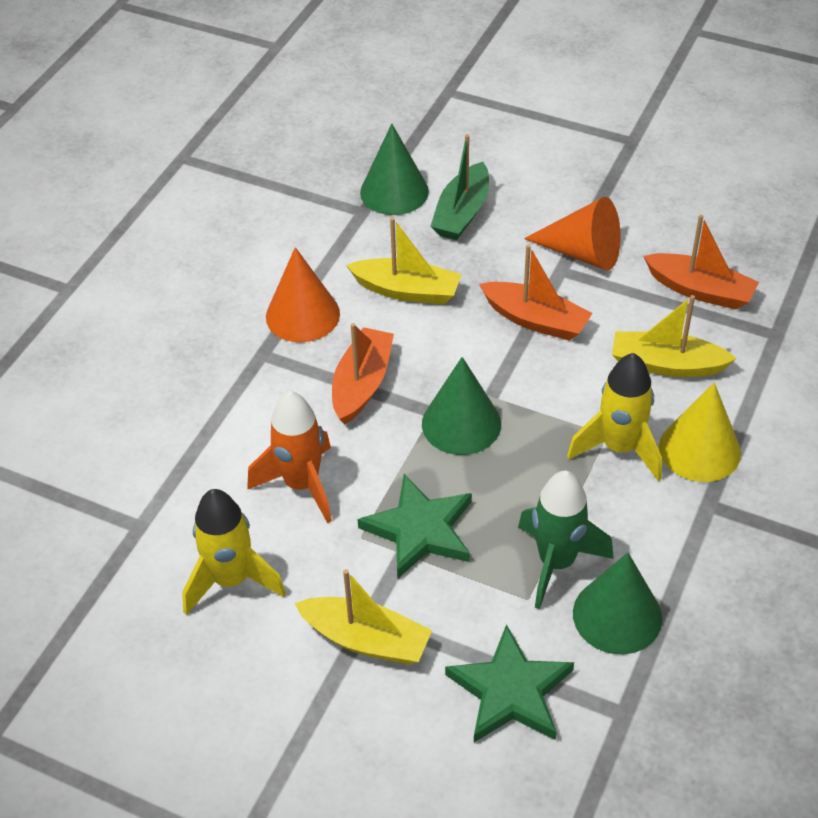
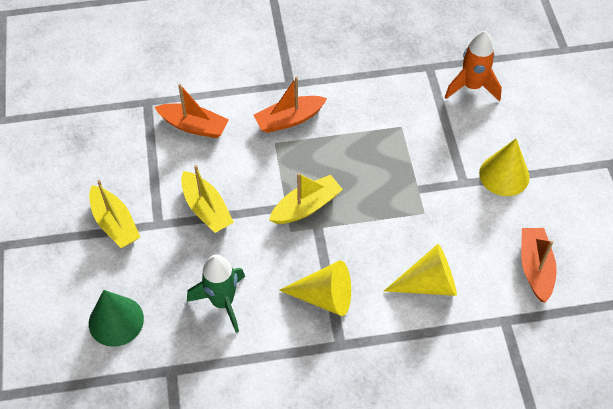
green boat: 1 -> 0
green cone: 3 -> 1
green star: 2 -> 0
orange cone: 2 -> 0
yellow cone: 1 -> 3
yellow rocket: 2 -> 0

